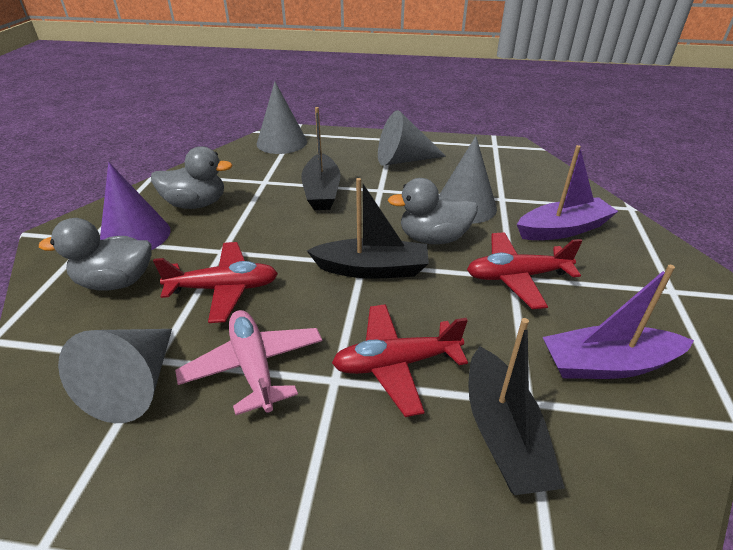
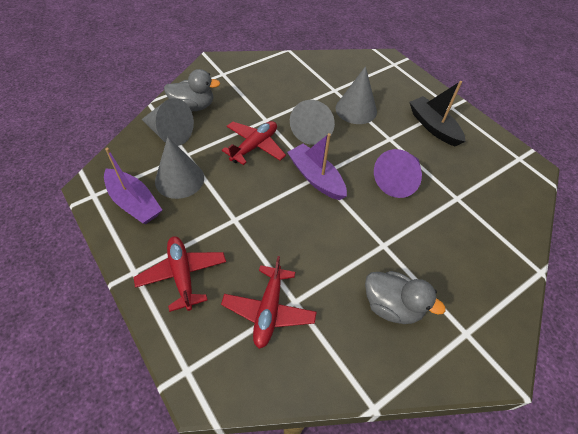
black boat: 3 -> 1
grey duck: 3 -> 2
pink plane: 1 -> 0

